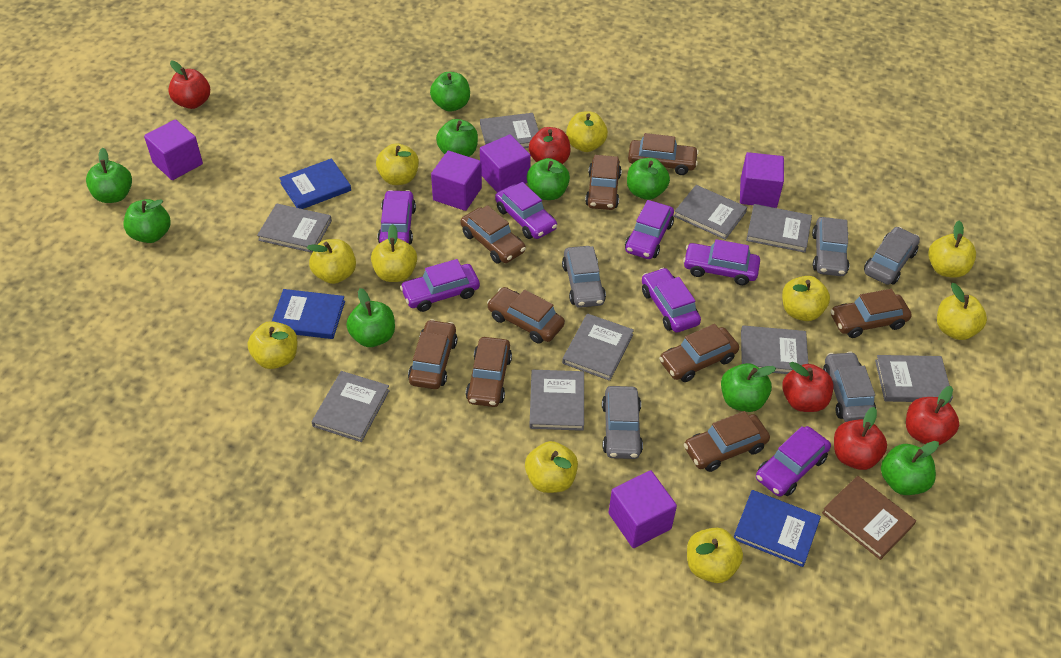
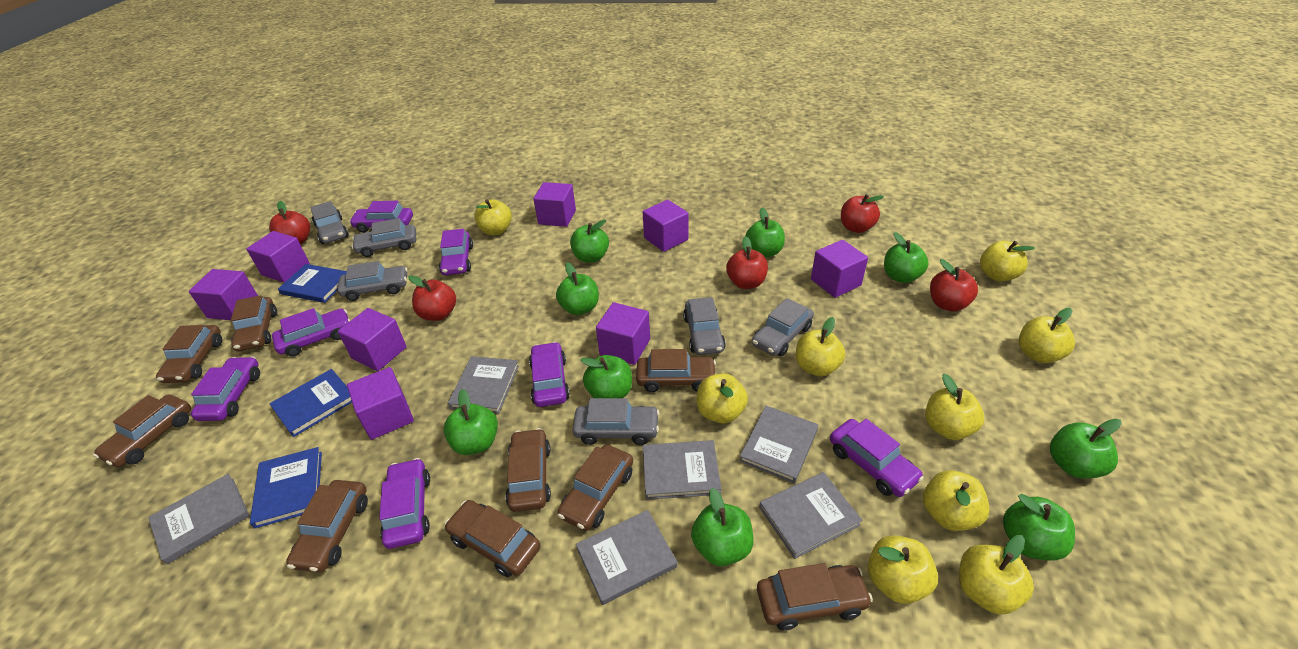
brown book: 1 -> 0
grey book: 9 -> 6
grey car: 5 -> 6
purple cube: 5 -> 8
yellow apple: 10 -> 9

